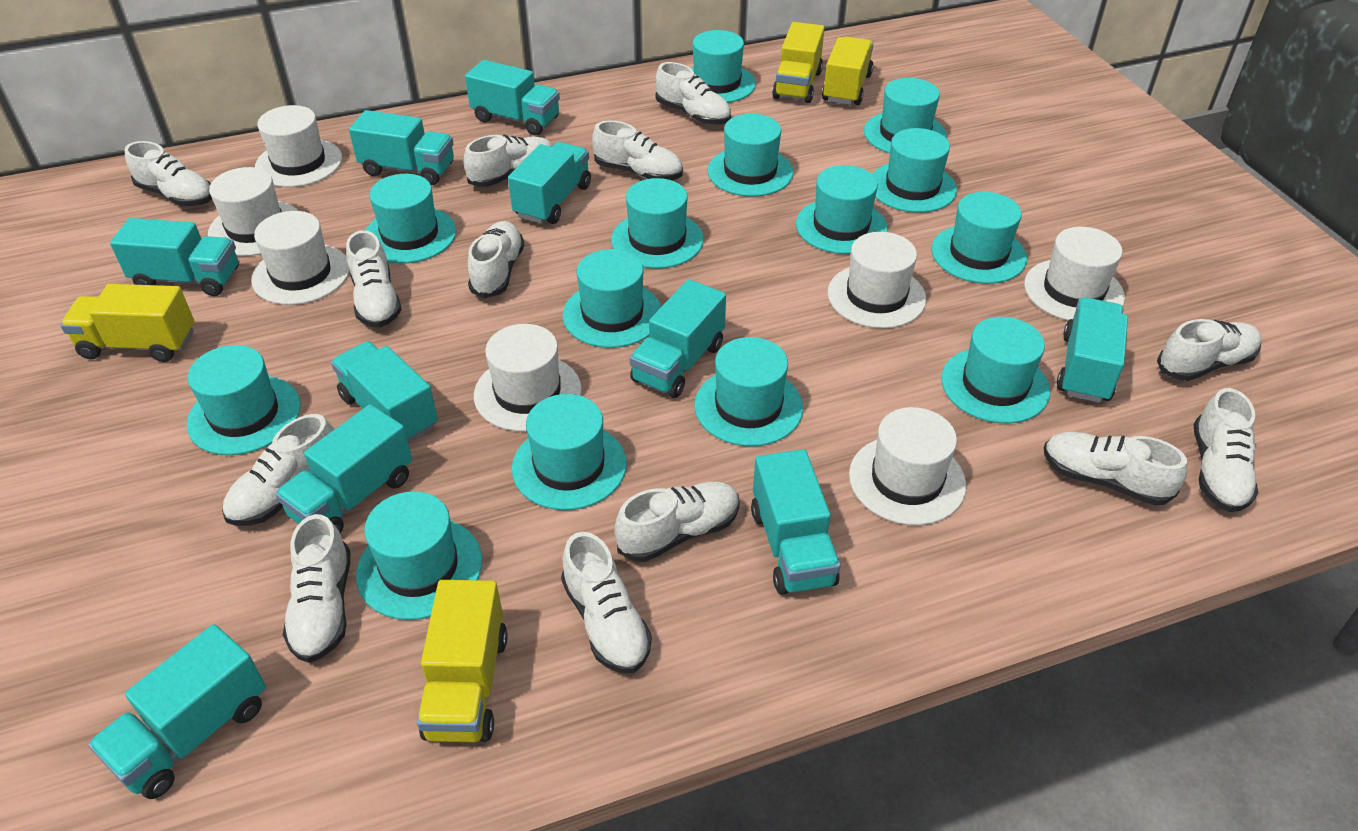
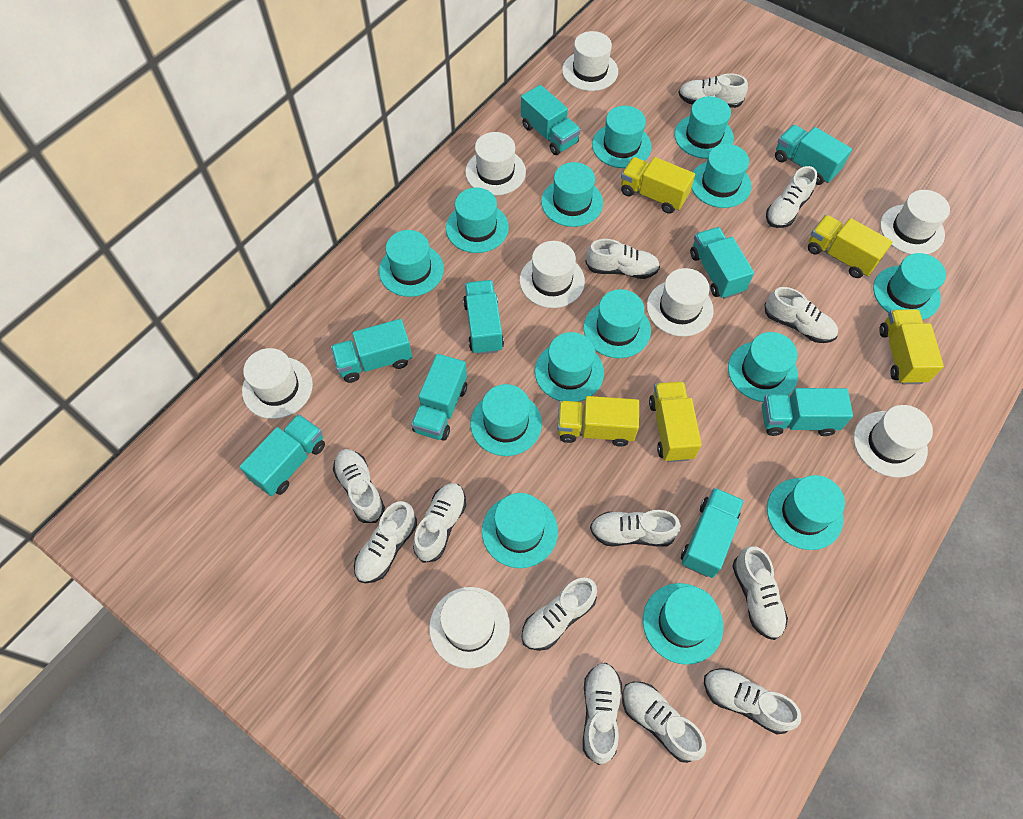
turquoise truck: 10 -> 9
white hat: 7 -> 8
yellow truck: 4 -> 5

